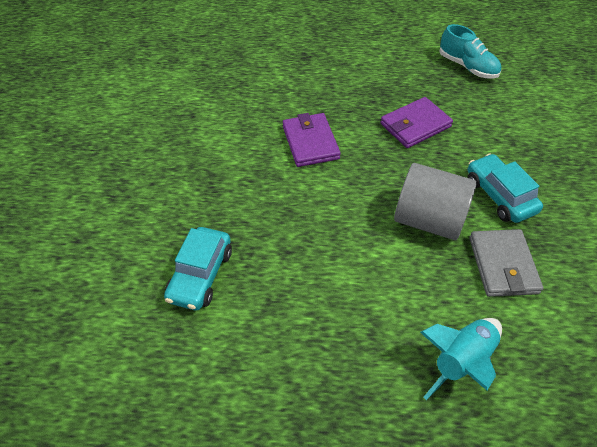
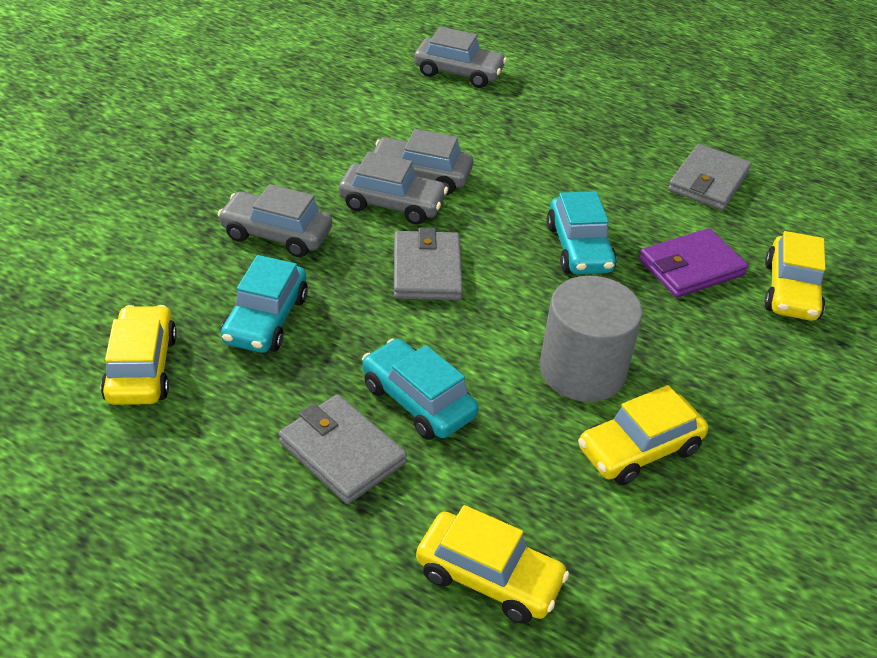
grey car: 0 -> 4
grey wallet: 1 -> 3
purple wallet: 2 -> 1
turquoise car: 2 -> 3
turquoise rocket: 1 -> 0
turquoise shoe: 1 -> 0
yellow car: 0 -> 4

